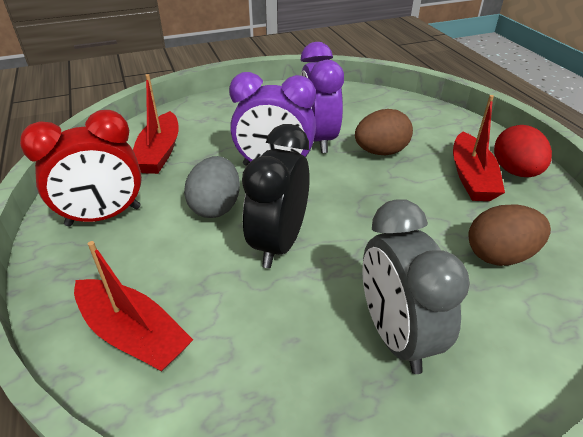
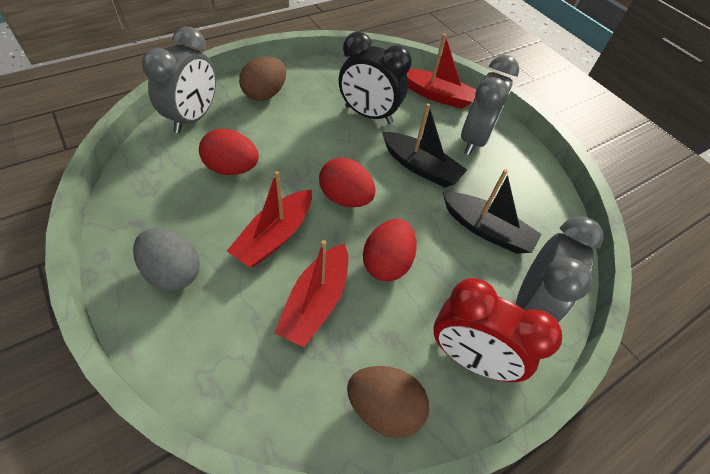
black boat: 0 -> 2
grey clock: 1 -> 3
purple clock: 2 -> 0
red egg: 1 -> 3

